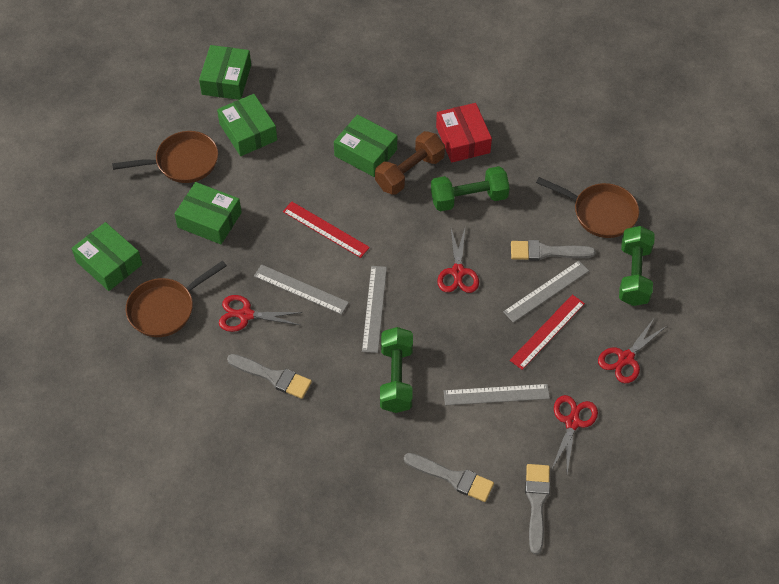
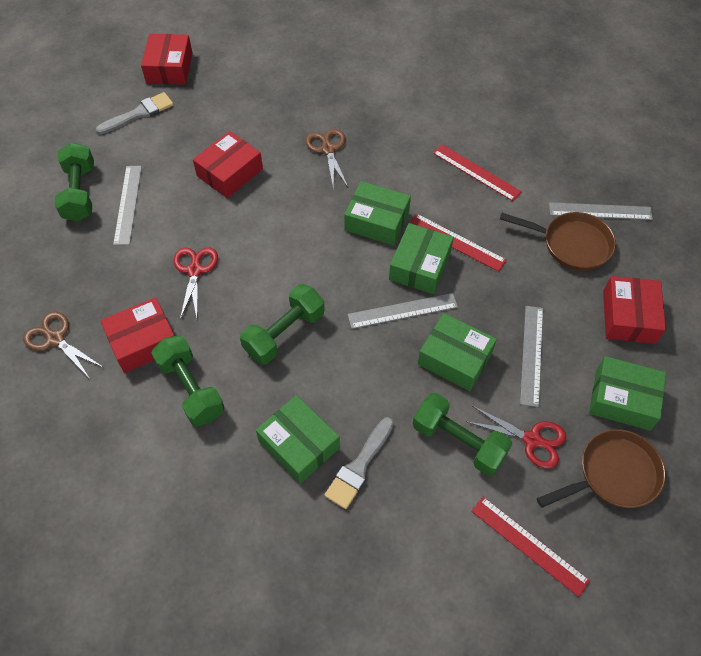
brown dumbbell: 1 -> 0
brown pan: 3 -> 2
brown scissors: 0 -> 2
green dumbbell: 3 -> 4
grey brush: 4 -> 2
red box: 1 -> 4
red ruler: 2 -> 3
red scissors: 4 -> 2

